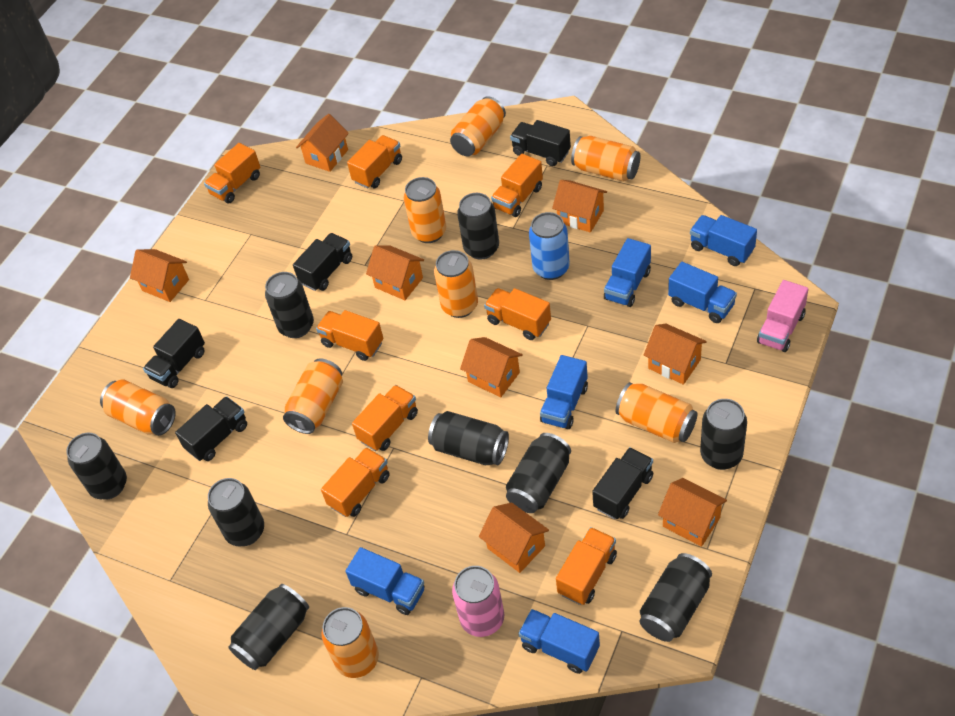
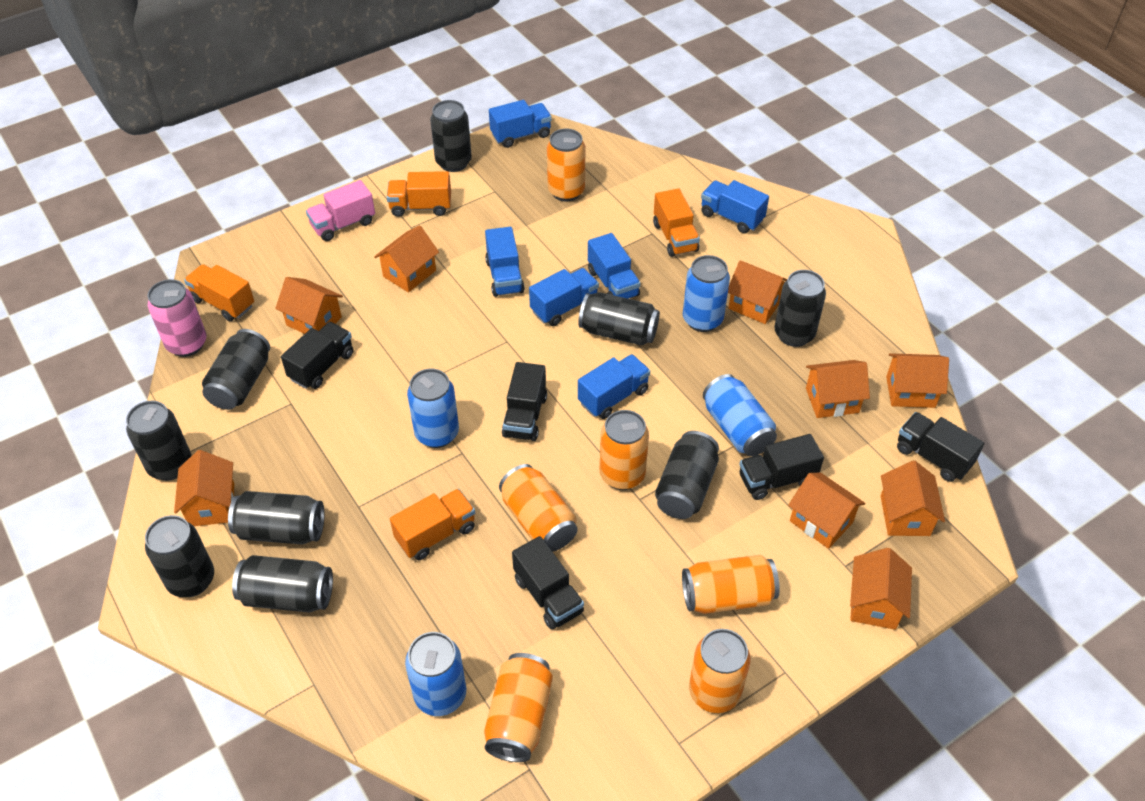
blue can: 1 -> 4
orange can: 8 -> 6
orange house: 8 -> 9
orange truck: 8 -> 4

